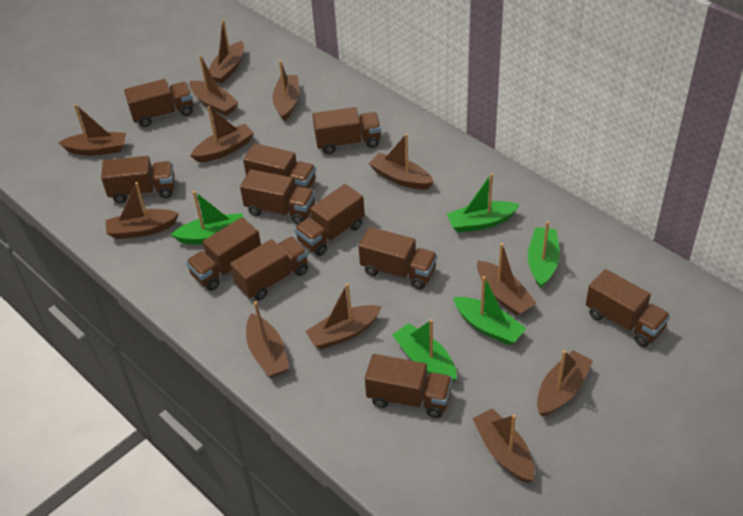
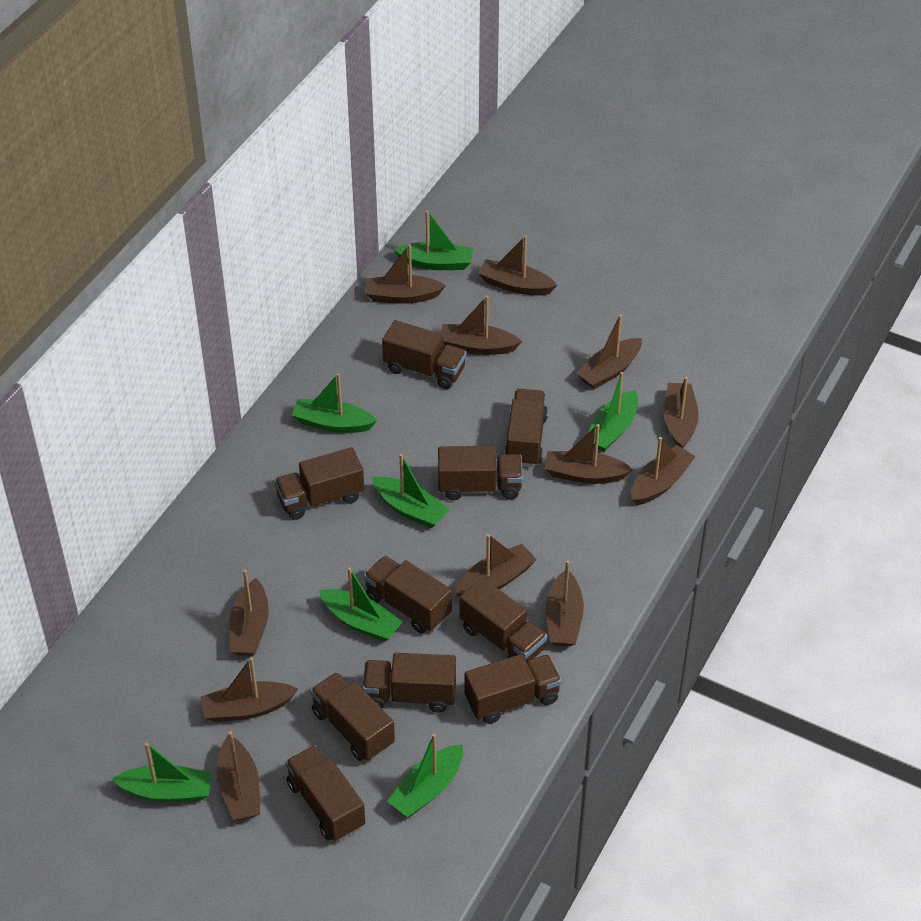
brown truck: 11 -> 10
green boat: 5 -> 7

